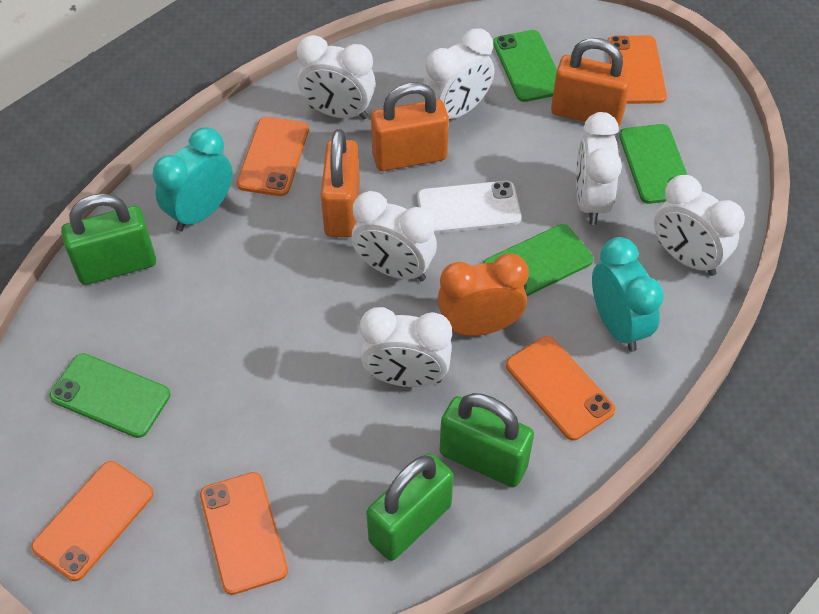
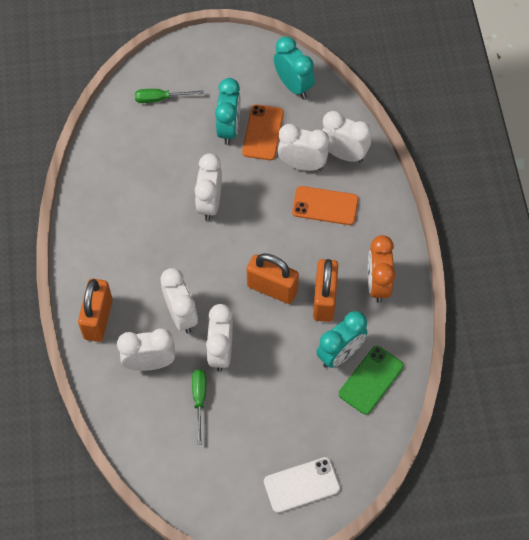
green padlock: 3 -> 0
green phone: 4 -> 1
green screwdriver: 0 -> 2
orange phone: 5 -> 2
turquoise clock: 2 -> 3

